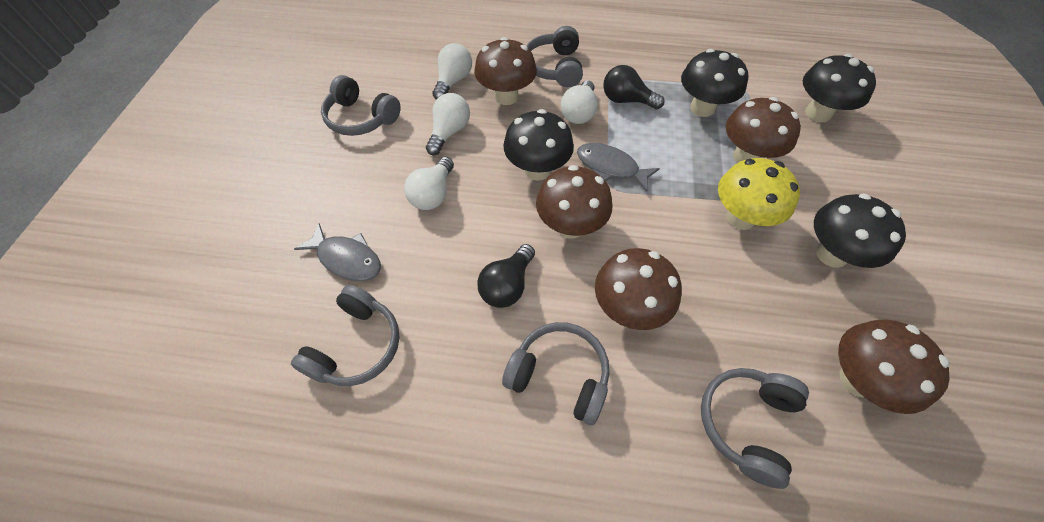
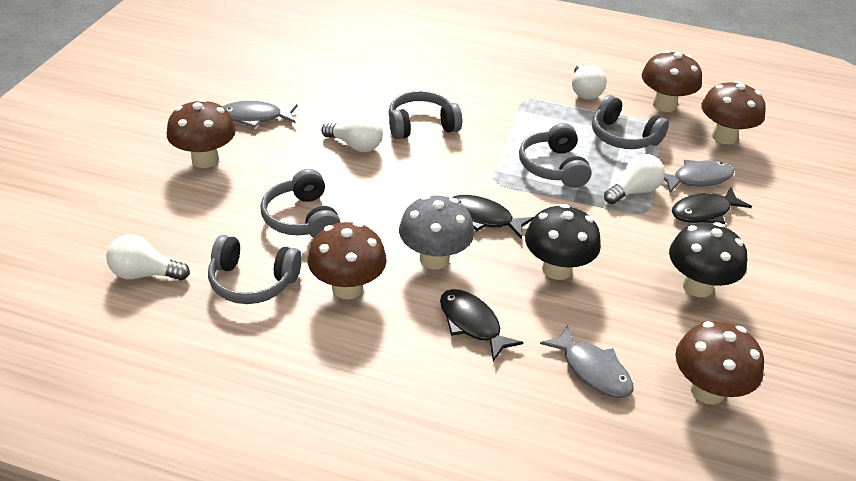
black fish: 0 -> 3
black light bulb: 2 -> 0
black mushroom: 4 -> 2
grey fish: 2 -> 3
grey mushroom: 0 -> 1
yellow mushroom: 1 -> 0

